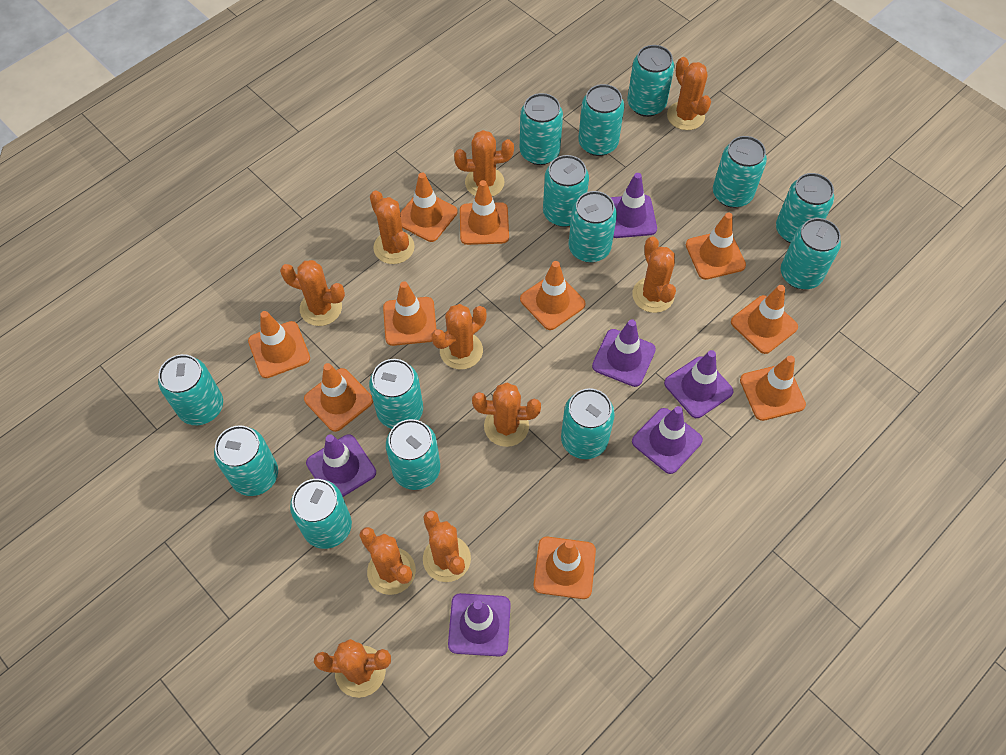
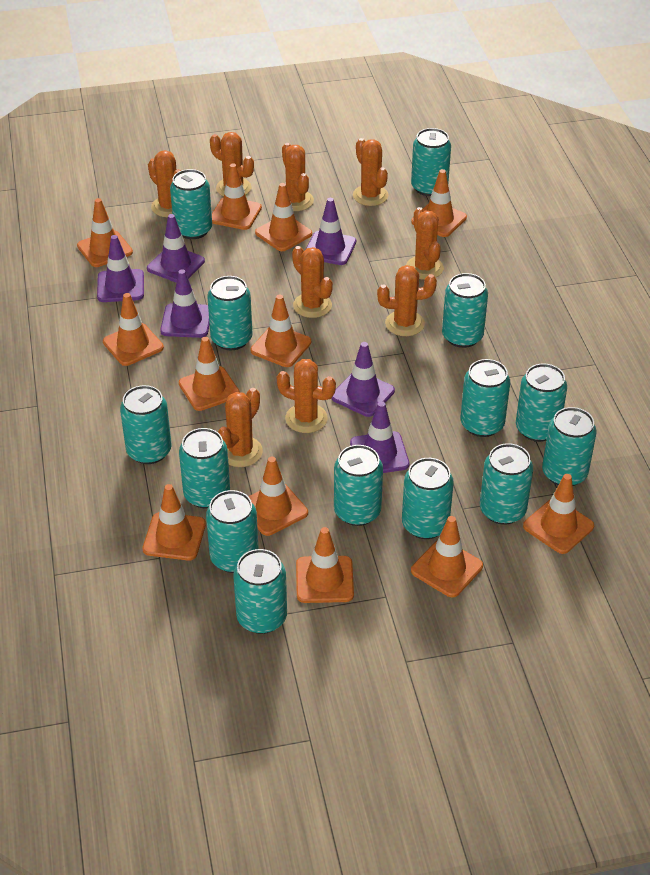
orange cactus: 10 -> 9
orange traffic cone: 10 -> 12

